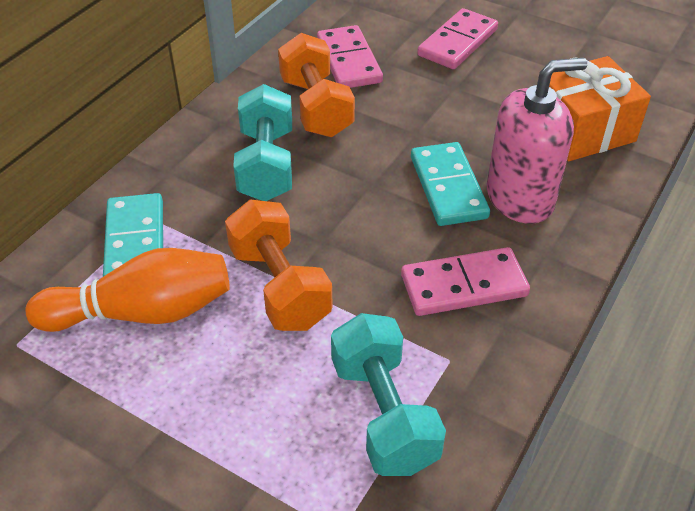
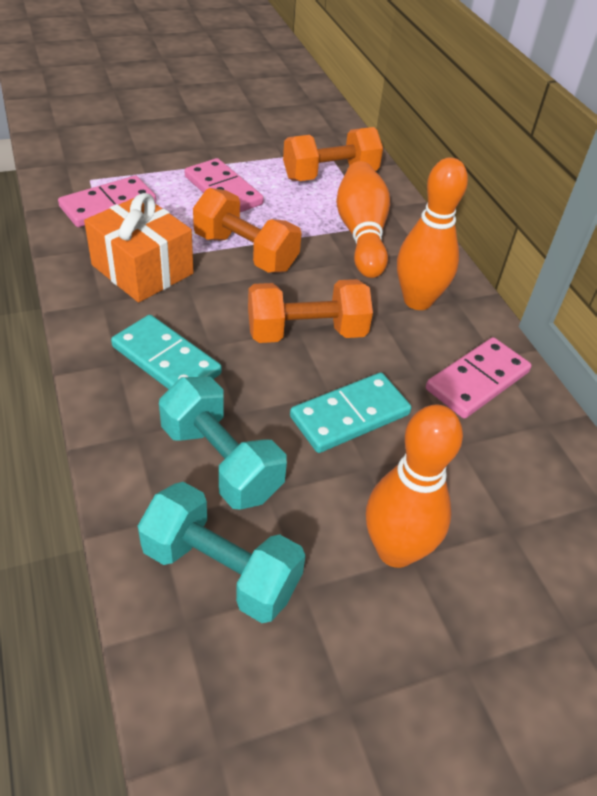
orange bowling pin: 1 -> 3
orange dumbbell: 2 -> 3
pink soap dispenser: 1 -> 0

